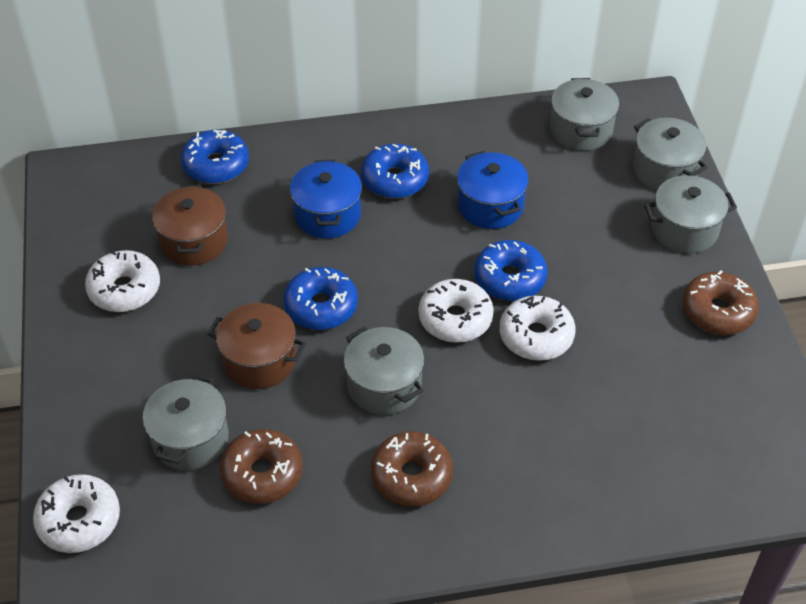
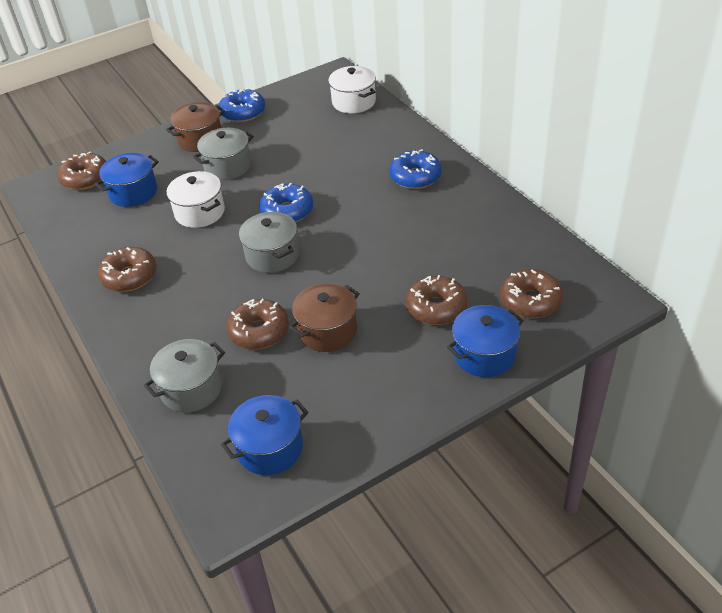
blue donut: 4 -> 3
blue pot: 2 -> 3
brown donut: 3 -> 5
grey pot: 5 -> 3
white donut: 4 -> 0
white pot: 0 -> 2

